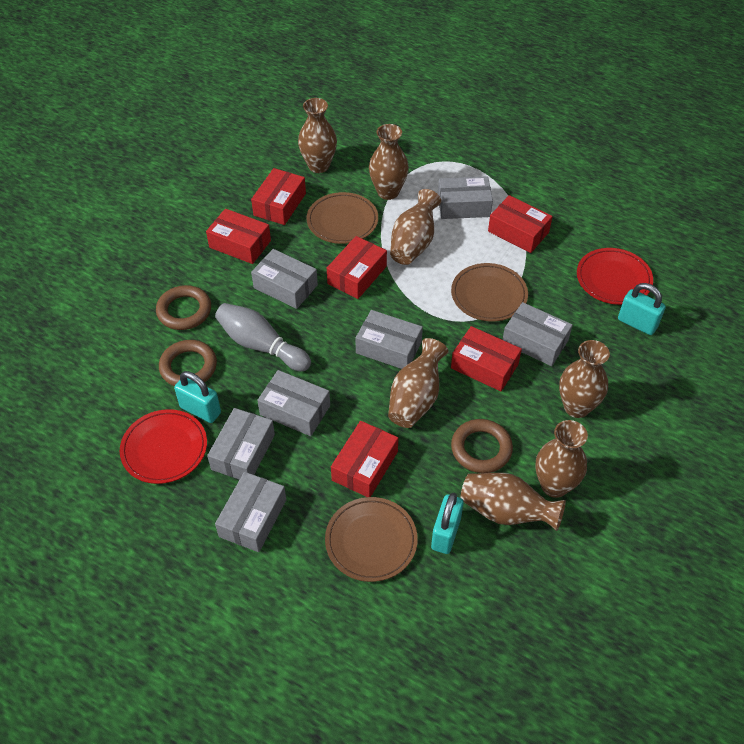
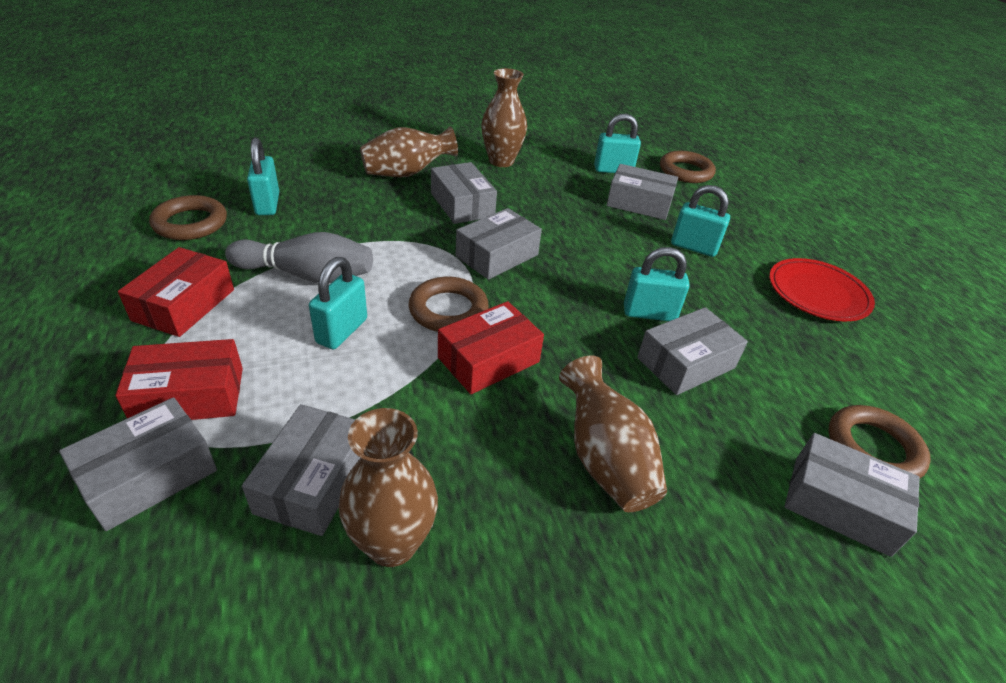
brown plate: 3 -> 0
brown ring: 3 -> 4
brown vase: 7 -> 4
red box: 6 -> 3
red plate: 2 -> 1
turquoise padlock: 3 -> 5

